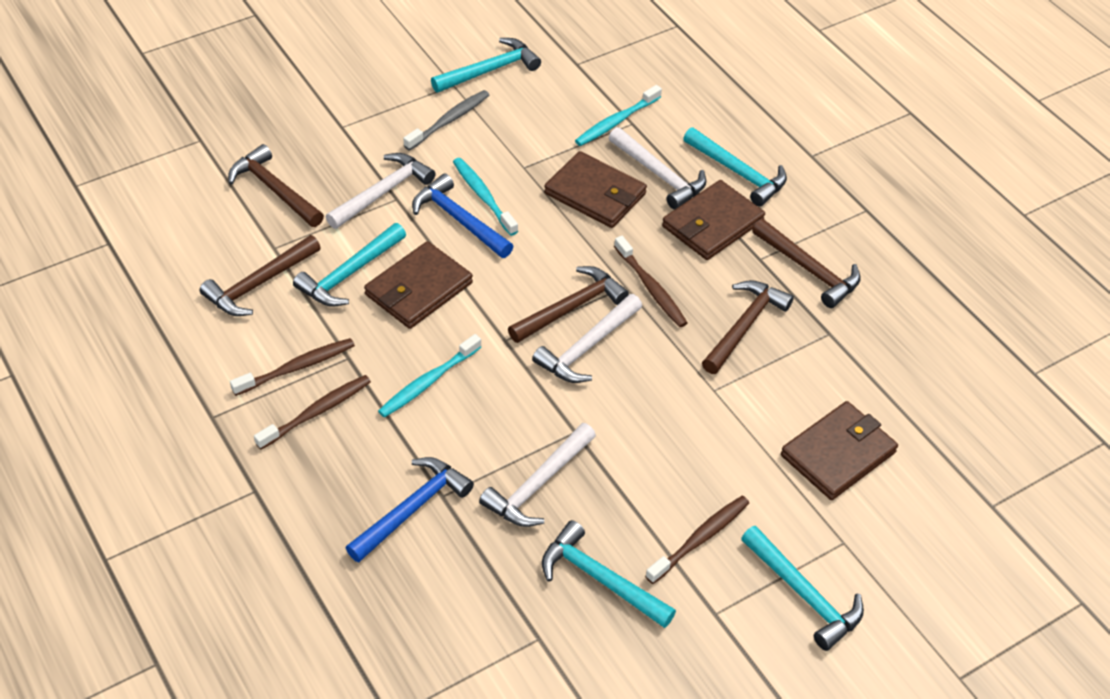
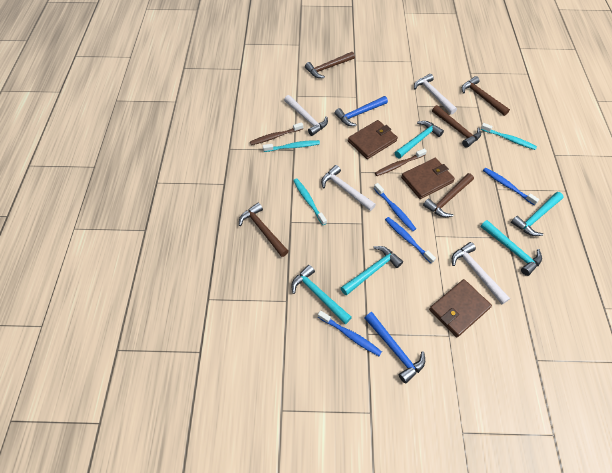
blue toothbrush: 0 -> 4
brown toothbrush: 4 -> 2
brown wallet: 4 -> 3
grey toothbrush: 1 -> 0

